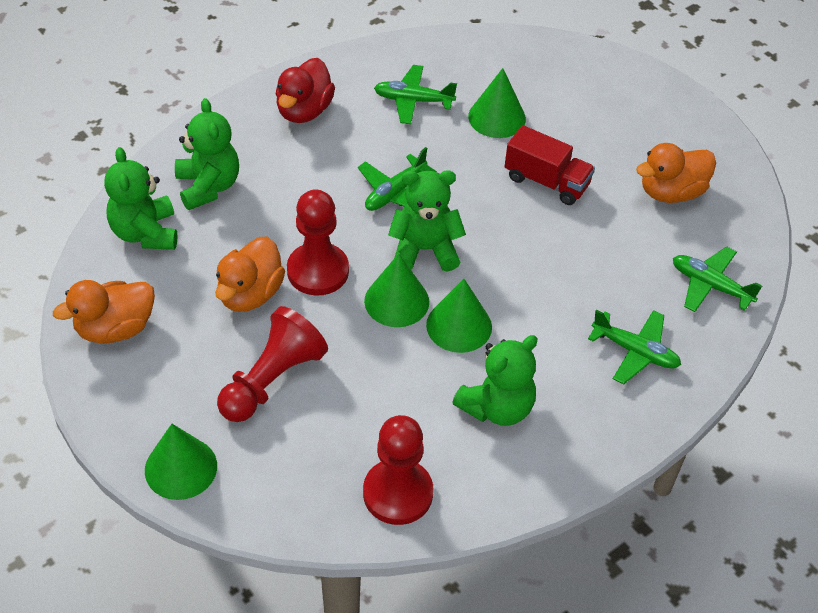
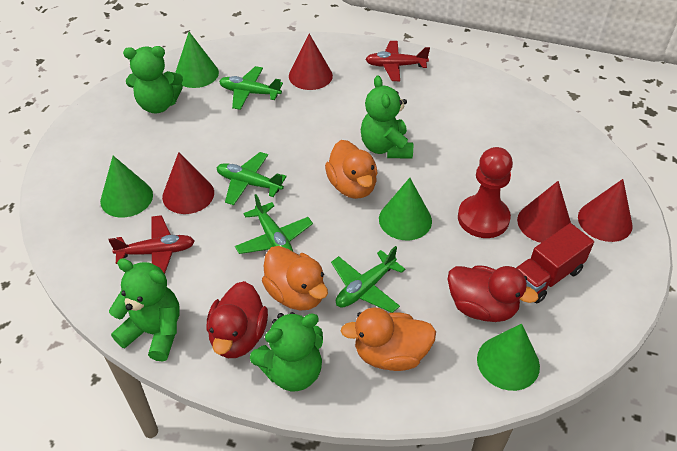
red cone: 0 -> 4
red duck: 1 -> 2
red pawn: 3 -> 1
red plane: 0 -> 2

